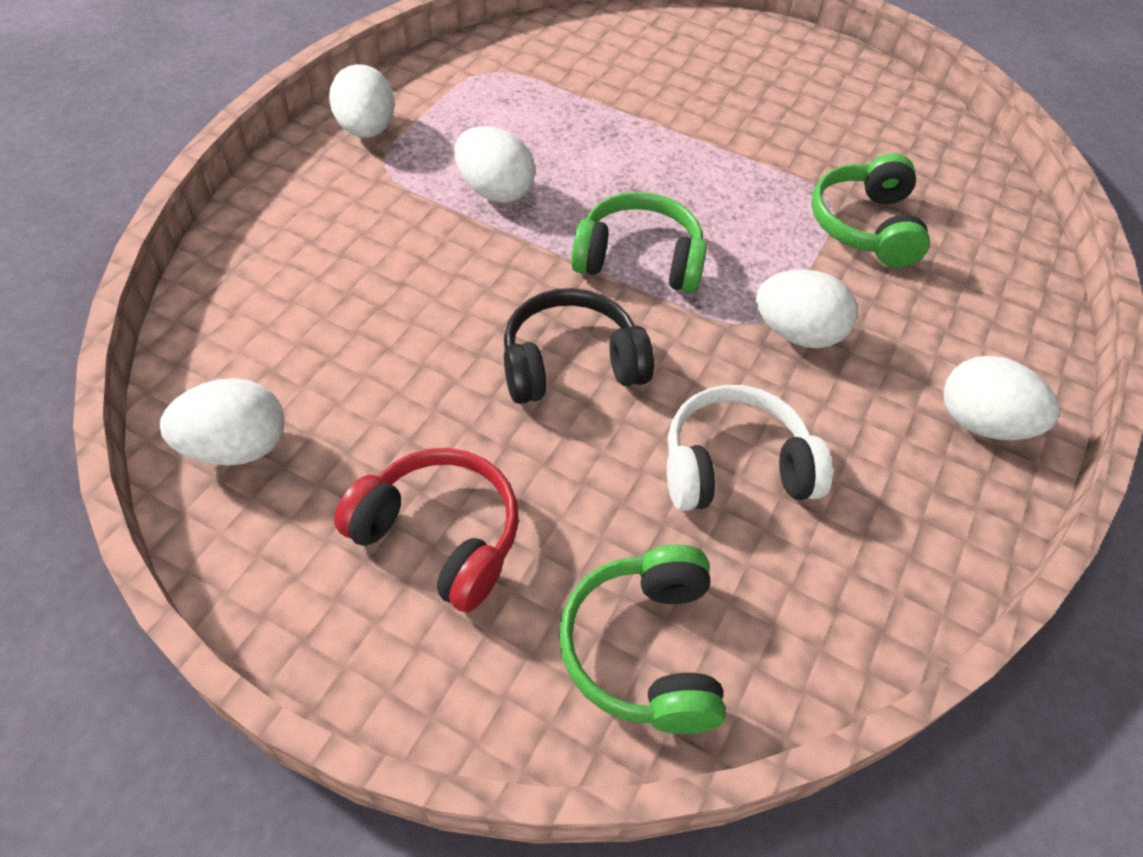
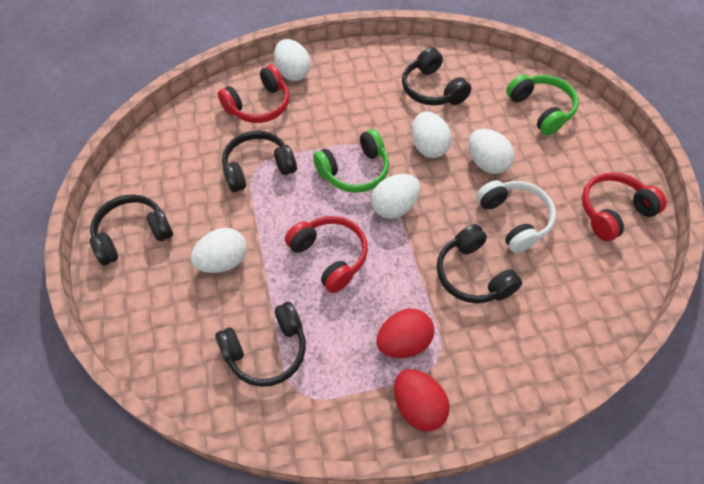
black headphones: 1 -> 5
green headphones: 3 -> 2
red egg: 0 -> 2
red headphones: 1 -> 3

